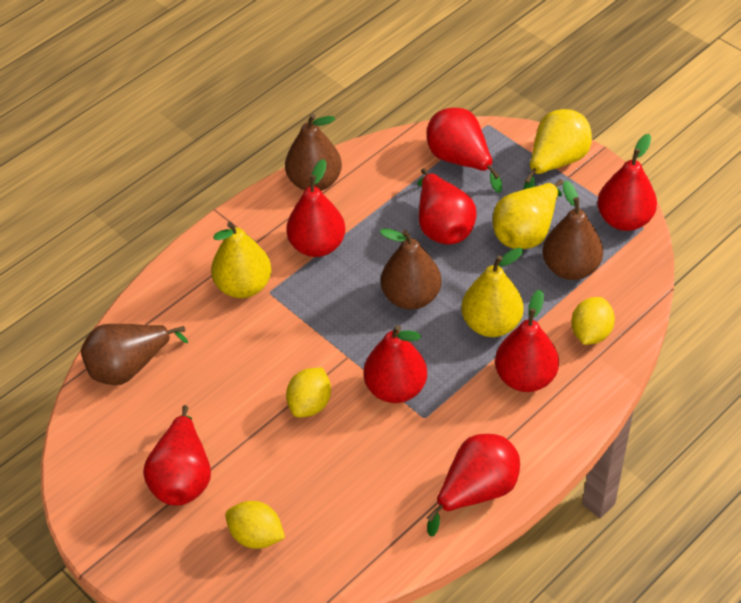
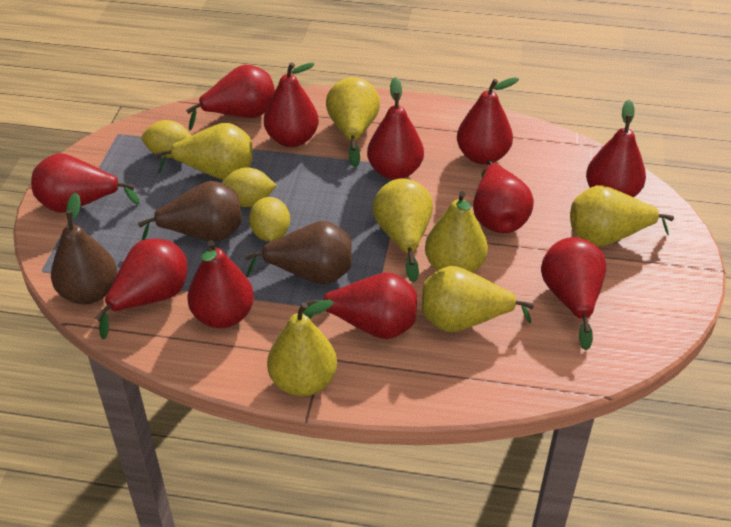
brown pear: 4 -> 3
red pear: 8 -> 11
yellow pear: 4 -> 7

